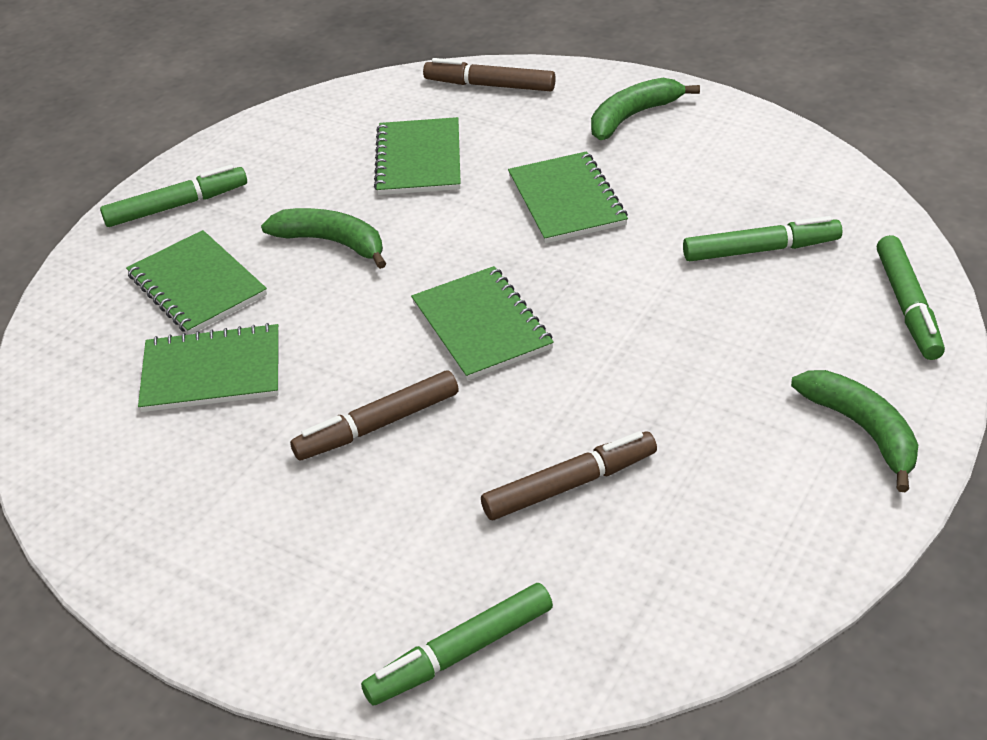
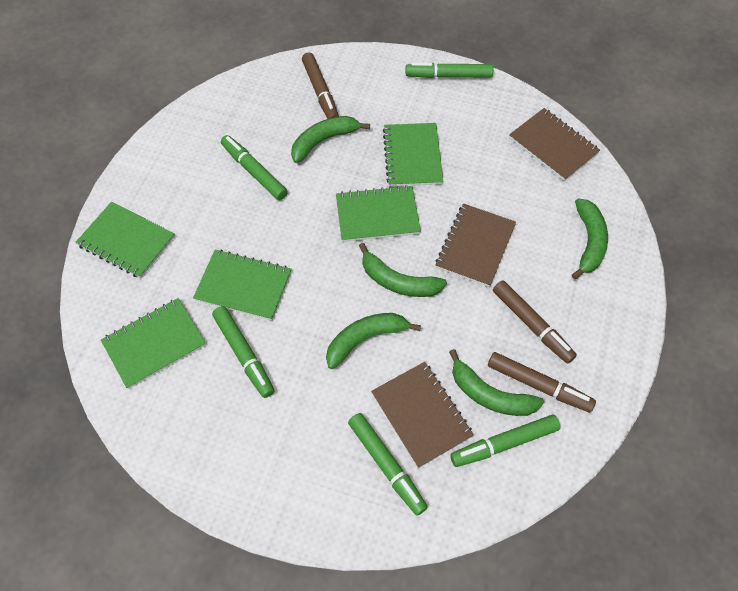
brown notebook: 0 -> 3
green banana: 3 -> 5
green marker: 4 -> 5

